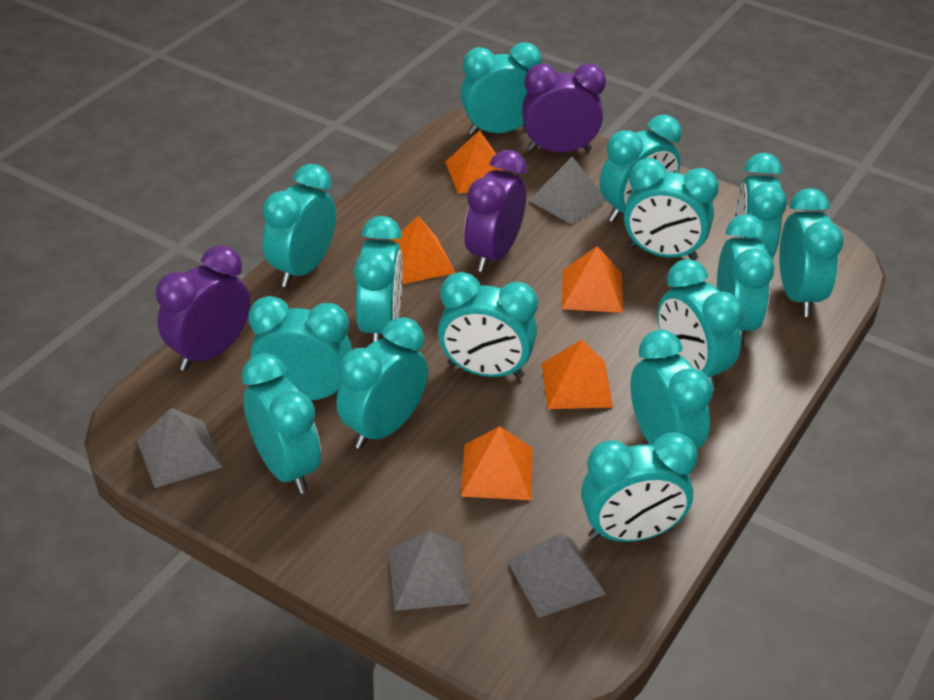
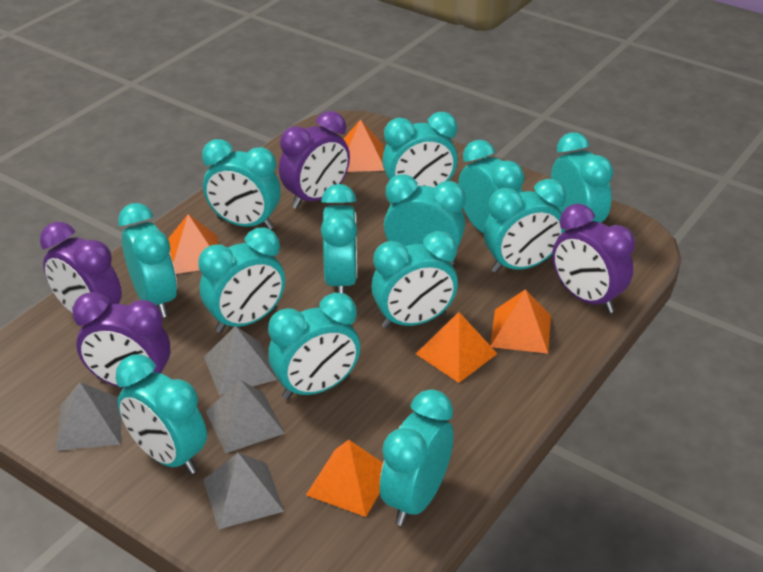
purple clock: 3 -> 4
turquoise clock: 15 -> 13

